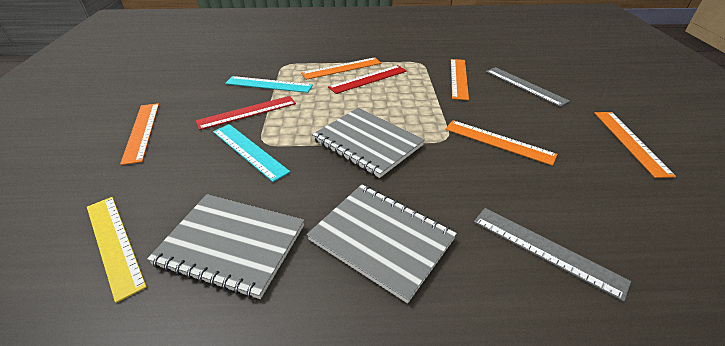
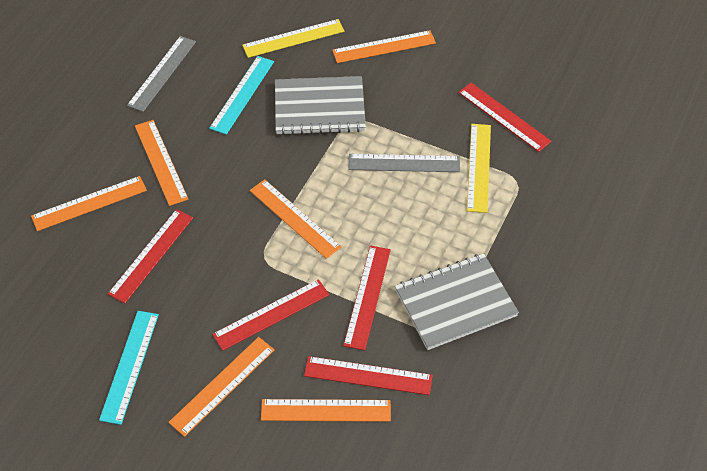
grey notebook: 3 -> 2
orange ruler: 5 -> 6
red ruler: 2 -> 5
yellow ruler: 1 -> 2

